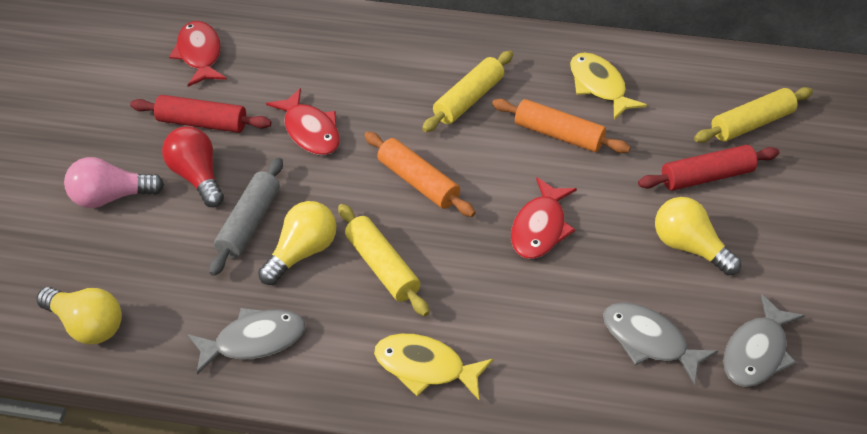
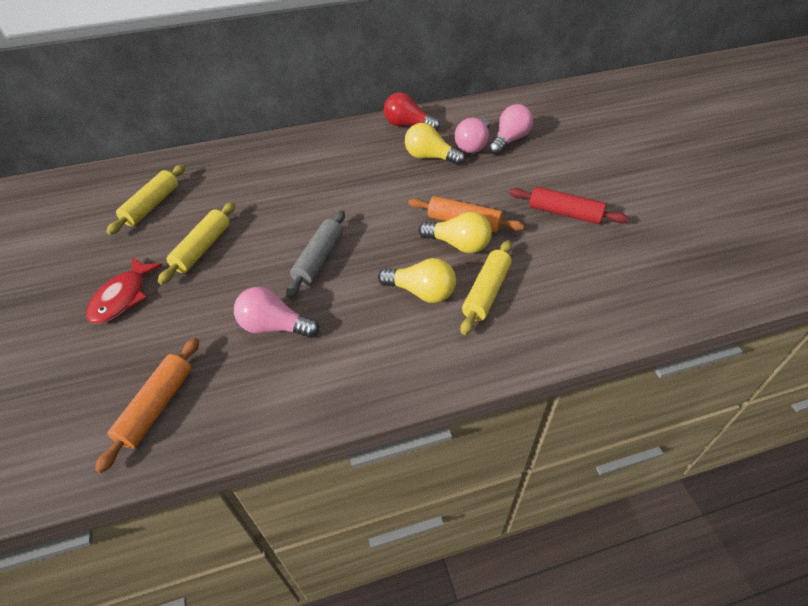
grey fish: 3 -> 0
pink light bulb: 1 -> 3
red fish: 3 -> 1
red rolling pin: 2 -> 1
yellow fish: 2 -> 0

